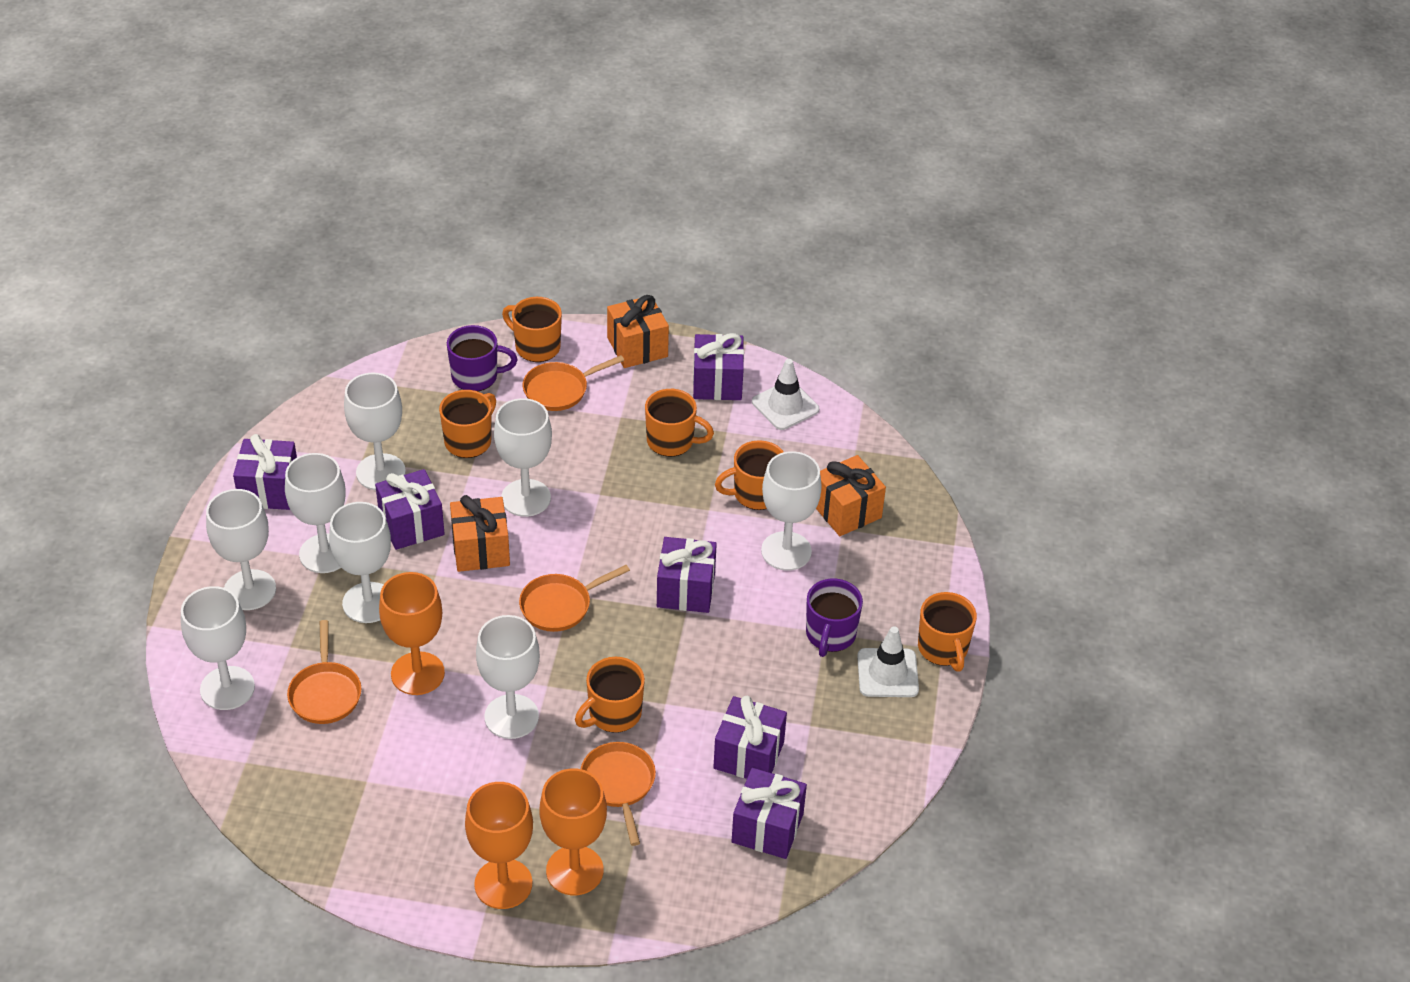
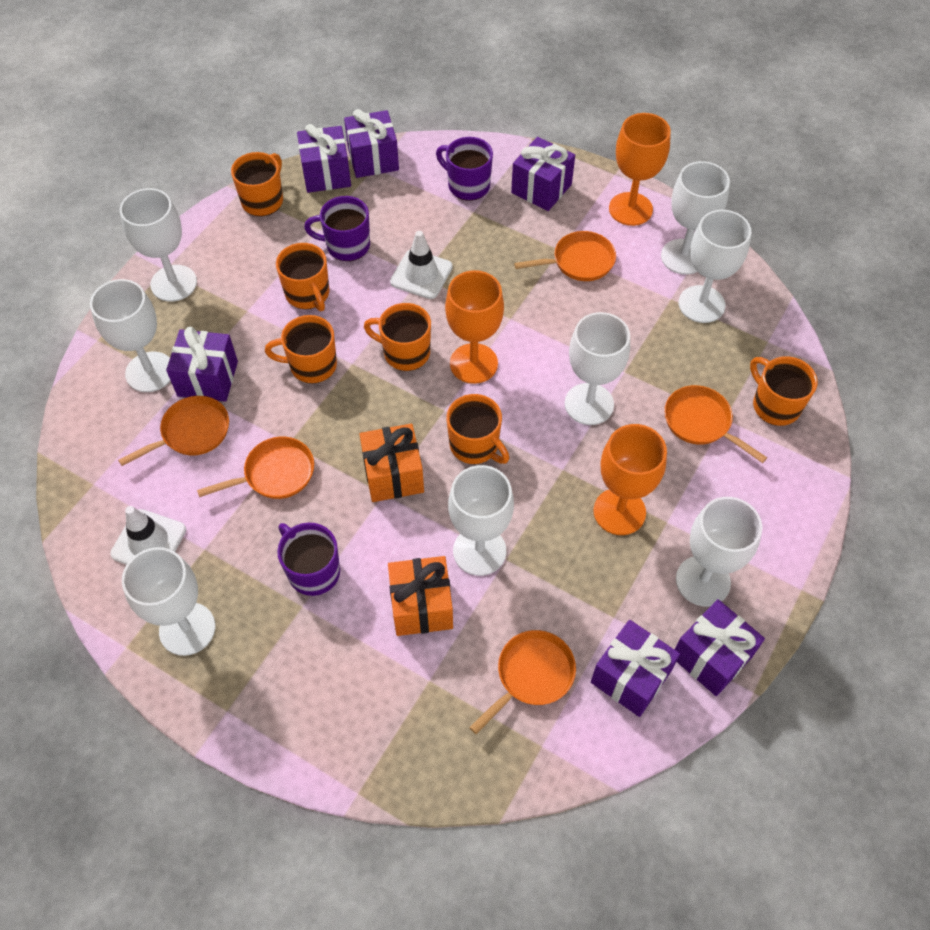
orange gift: 3 -> 2
orange pan: 4 -> 5
purple mug: 2 -> 3

